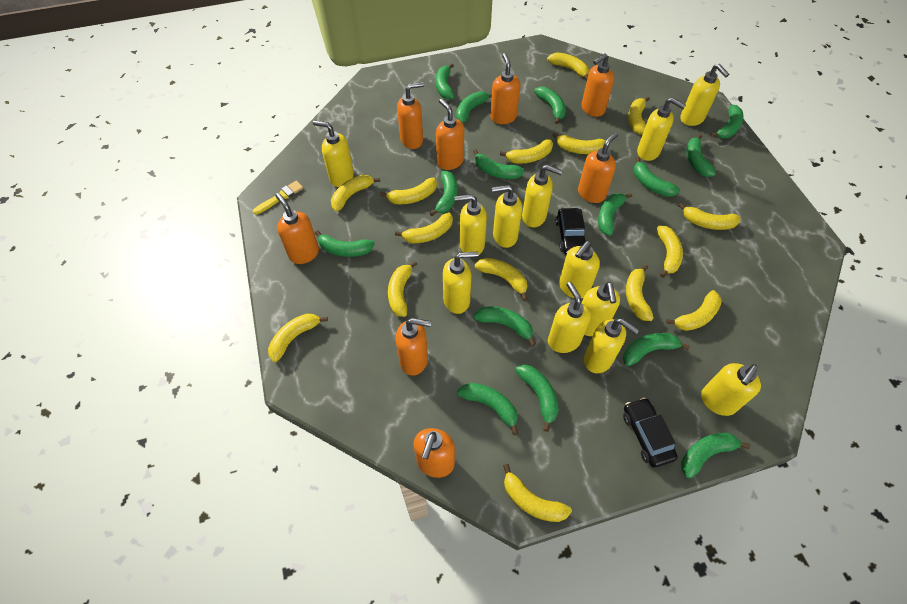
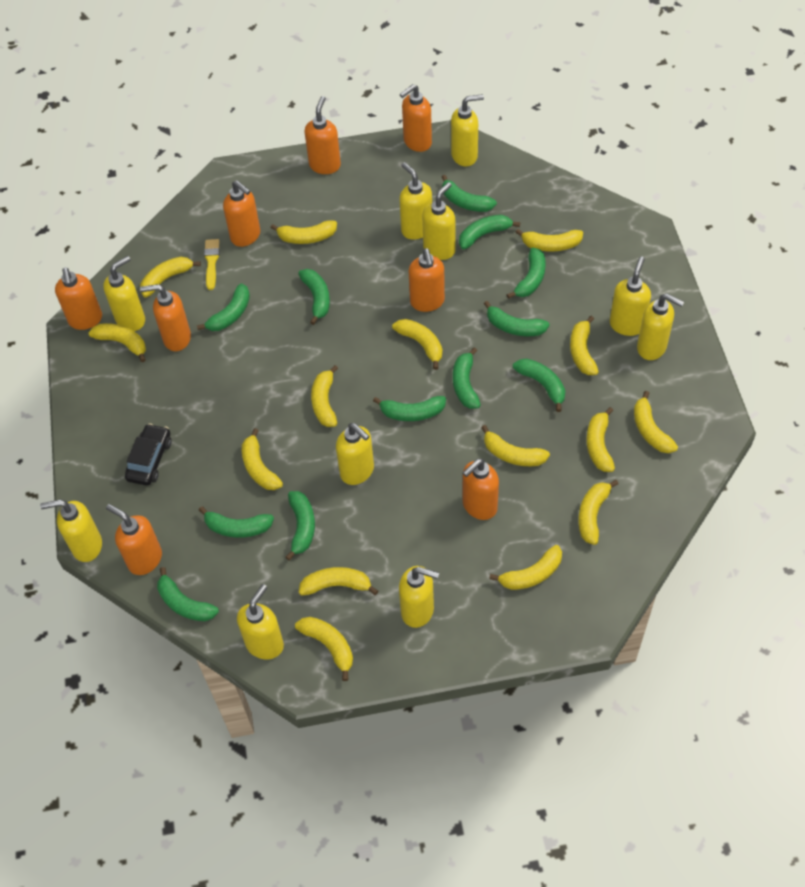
black car: 2 -> 1
green banana: 15 -> 12
yellow soap dispenser: 12 -> 10

